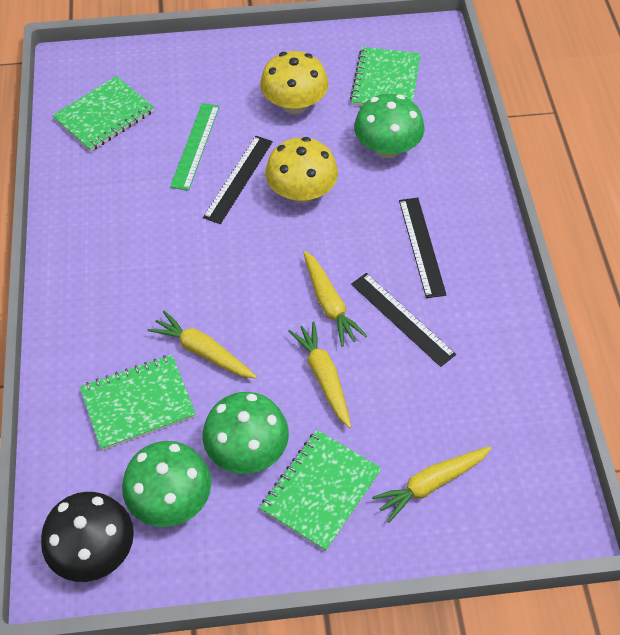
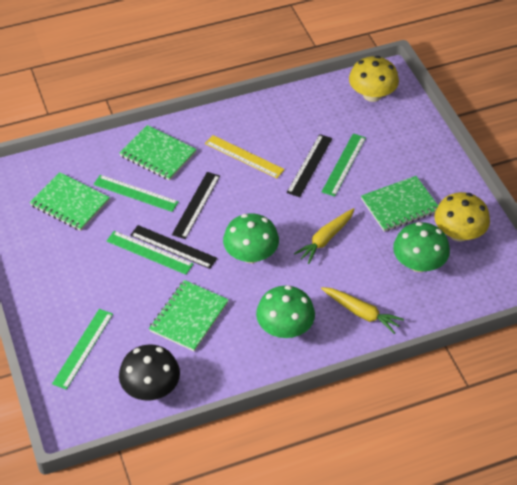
green ruler: 1 -> 4
yellow carrot: 4 -> 2
yellow ruler: 0 -> 1

